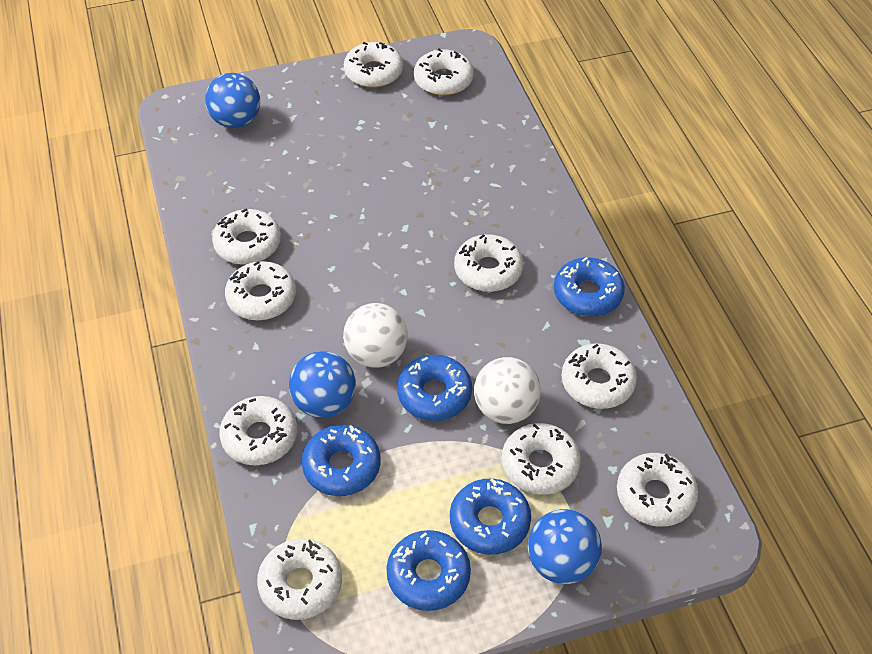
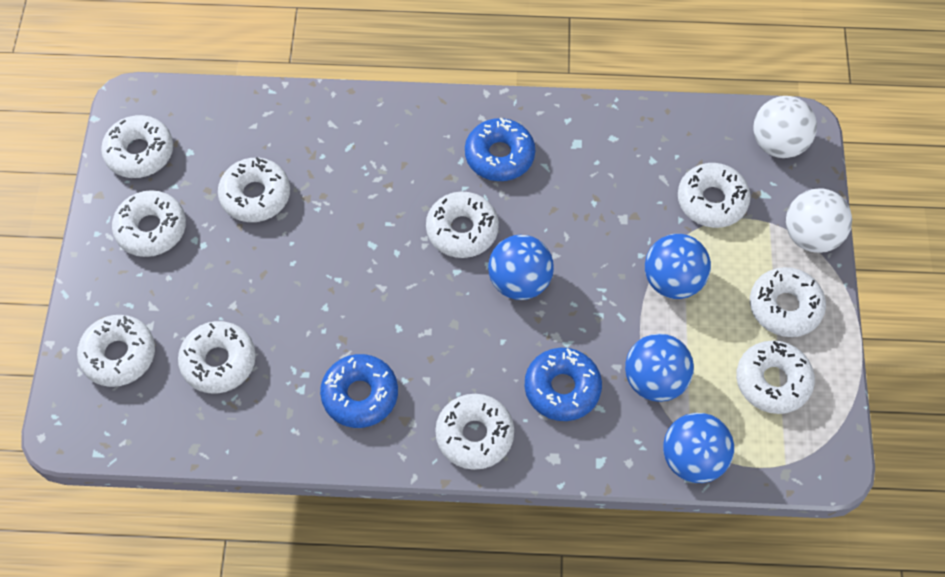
blue ball: 3 -> 4
blue donut: 5 -> 3

